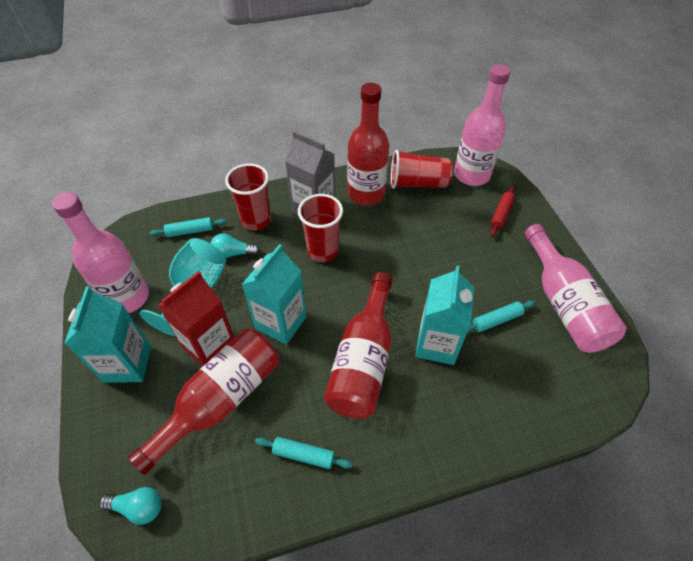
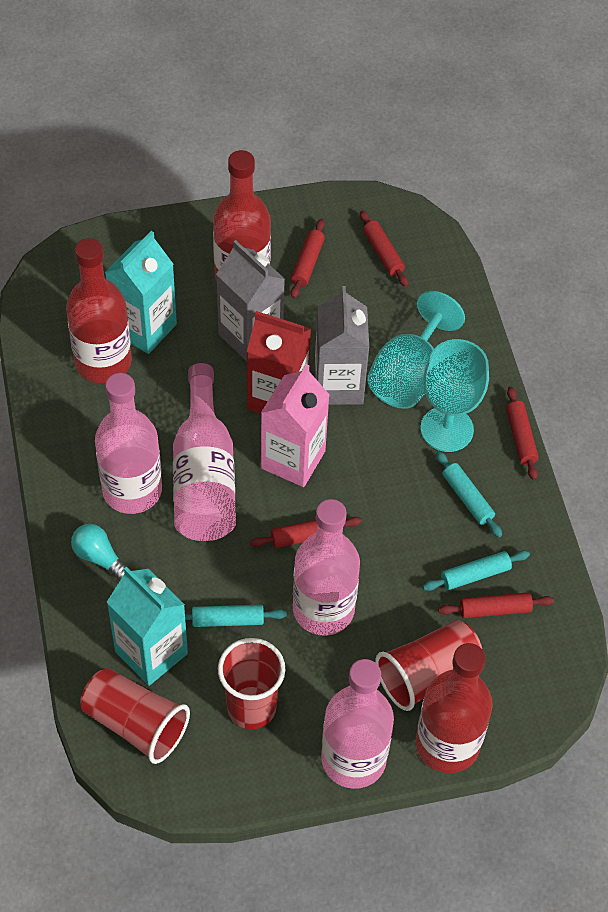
grey carton: 1 -> 2
pink bottle: 3 -> 4
pink carton: 0 -> 1
red rolling pin: 1 -> 5
turquoise carton: 3 -> 2
turquoise goblet: 1 -> 2
turquoise light bulb: 2 -> 1

